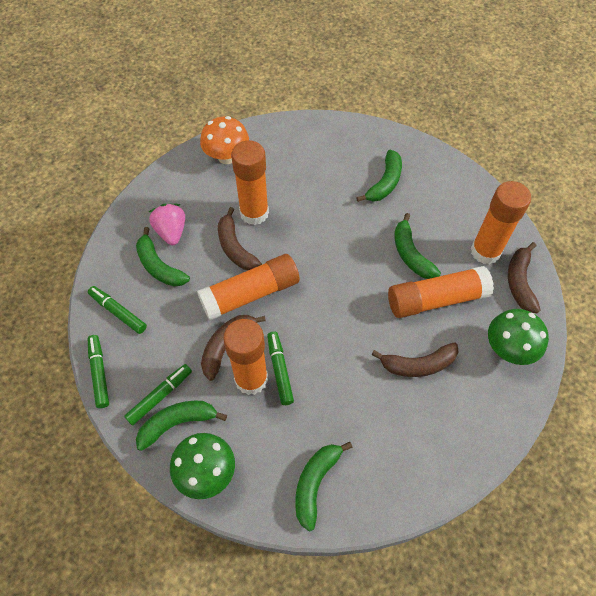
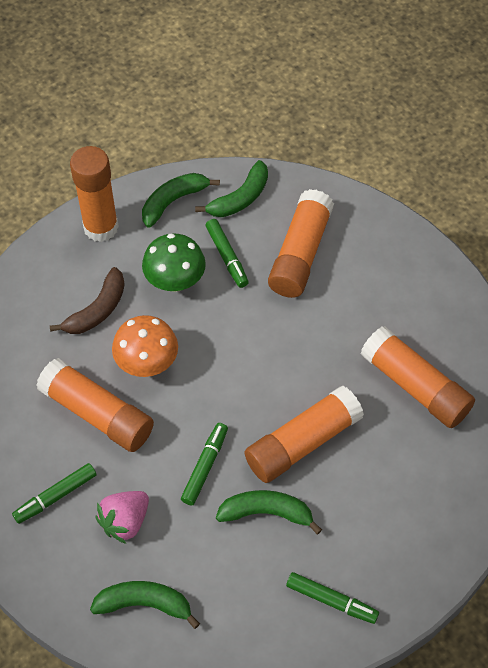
brown banana: 4 -> 1
green banana: 5 -> 4
green mushroom: 2 -> 1

